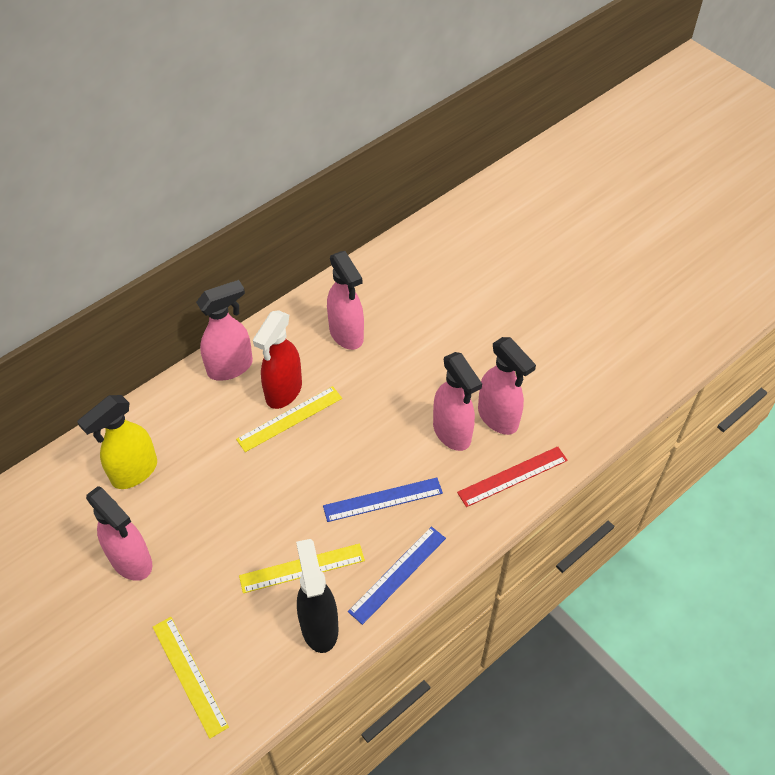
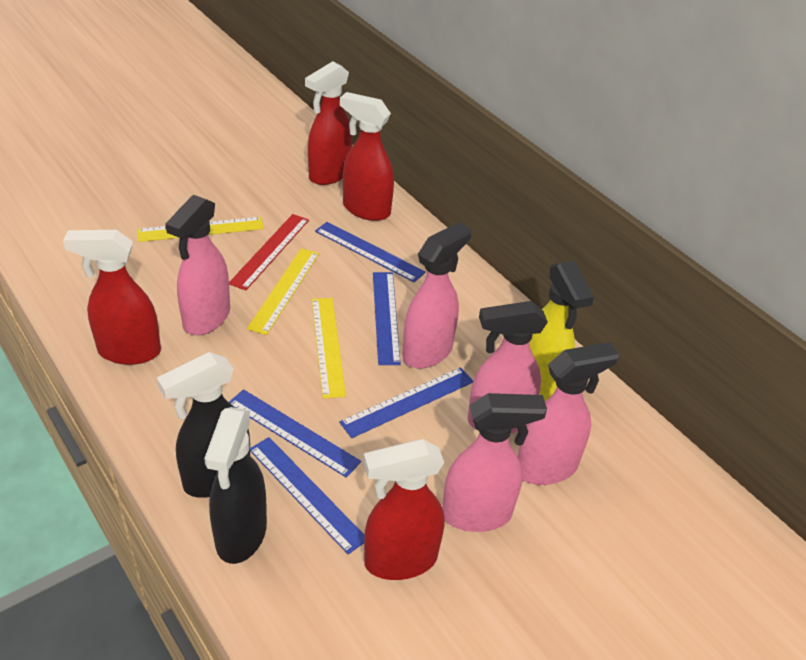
black spray bottle: 1 -> 2
blue ruler: 2 -> 5
red spray bottle: 1 -> 4

